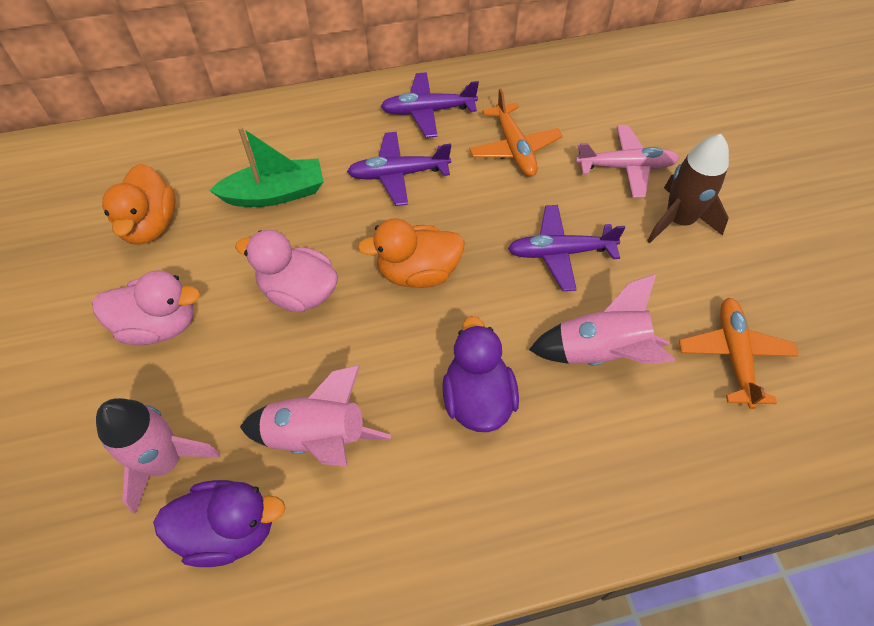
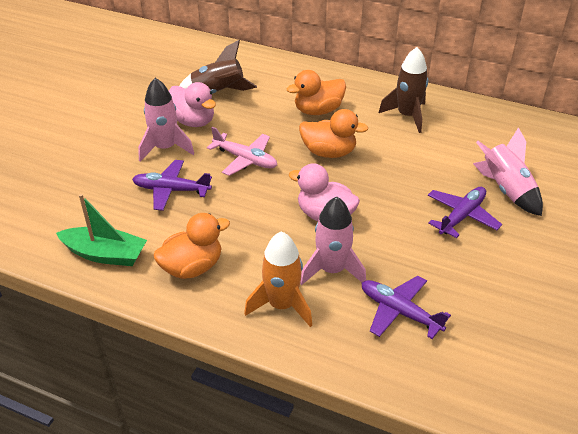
brown rocket: 1 -> 2
orange duck: 2 -> 3
orange plane: 2 -> 0
orange rocket: 0 -> 1
purple duck: 2 -> 0

